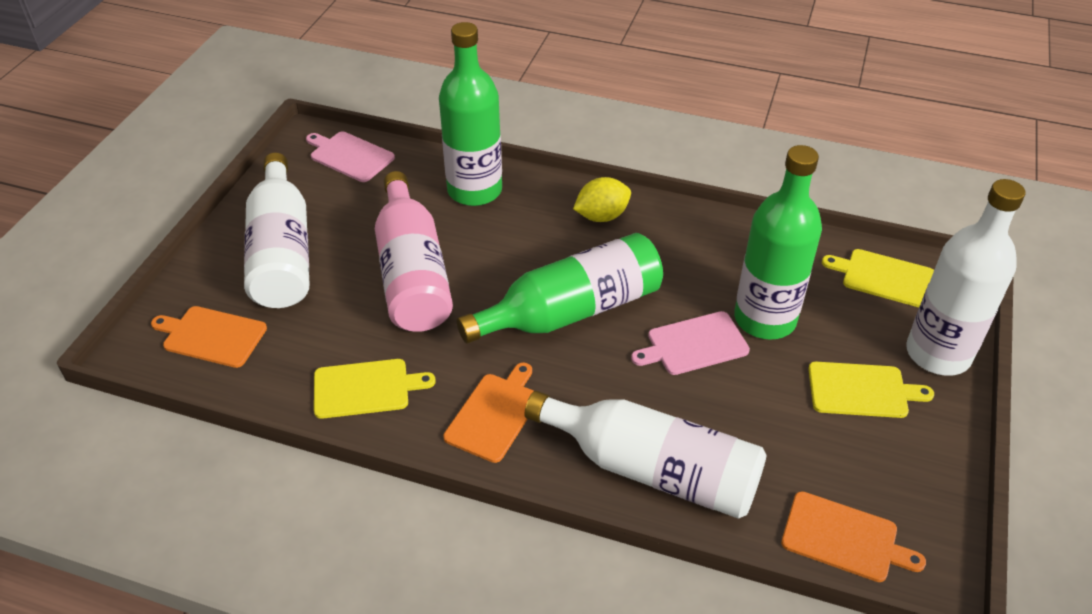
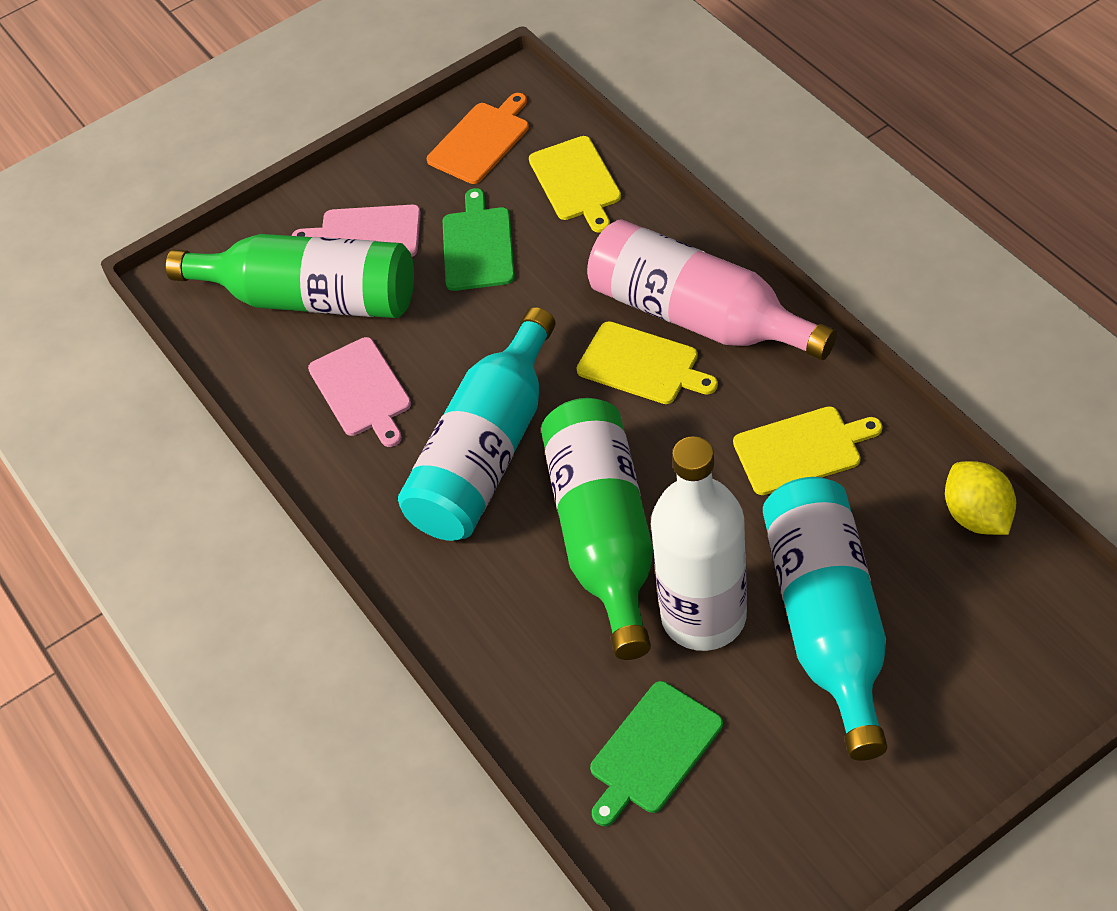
green bottle: 3 -> 2
green cutting board: 0 -> 2
orange cutting board: 3 -> 1
turquoise bottle: 0 -> 2
white bottle: 3 -> 1

